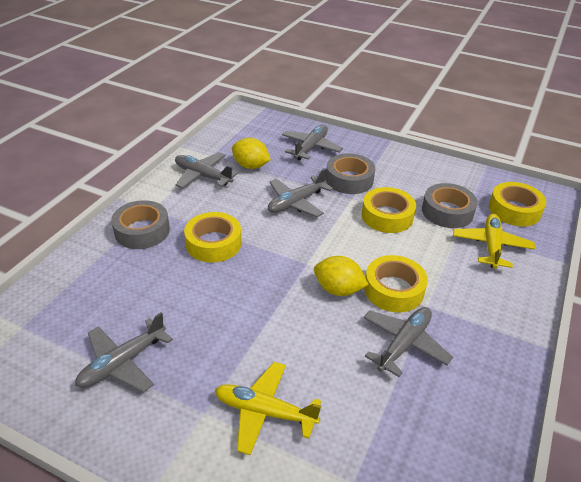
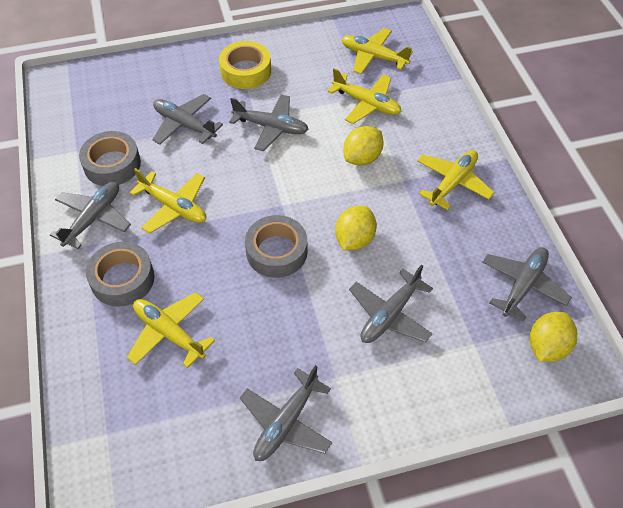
grey plane: 5 -> 6
yellow lemon: 2 -> 3
yellow plane: 2 -> 5
yellow tape: 4 -> 1

